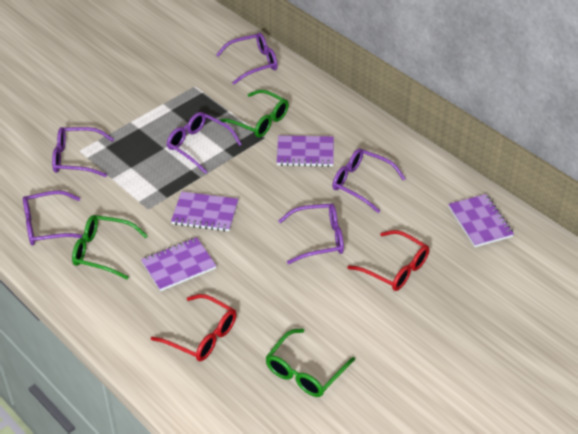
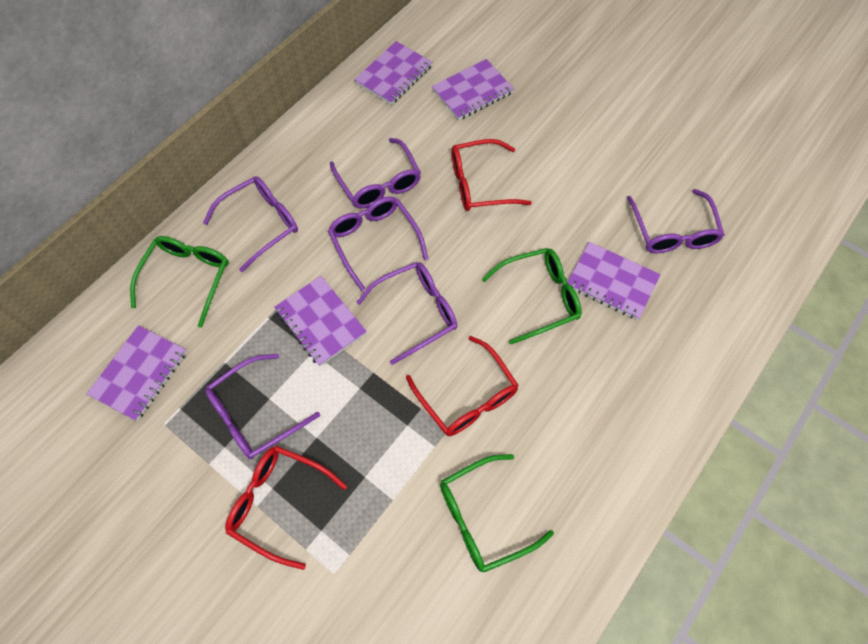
purple notebook: 4 -> 5
red glasses: 2 -> 3

